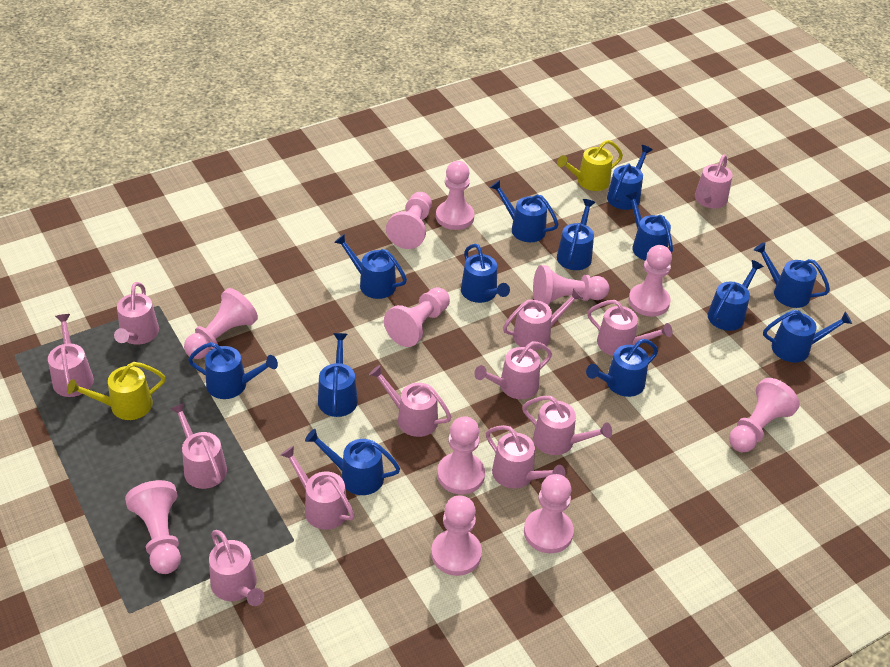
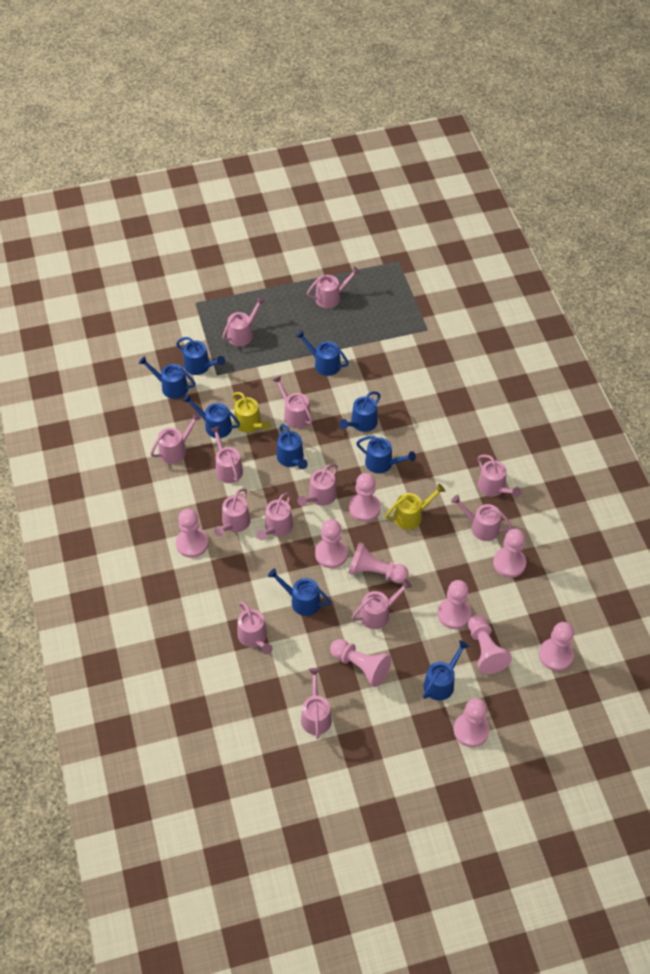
blue watering can: 13 -> 9
pink pawn: 11 -> 10
pink watering can: 12 -> 13

